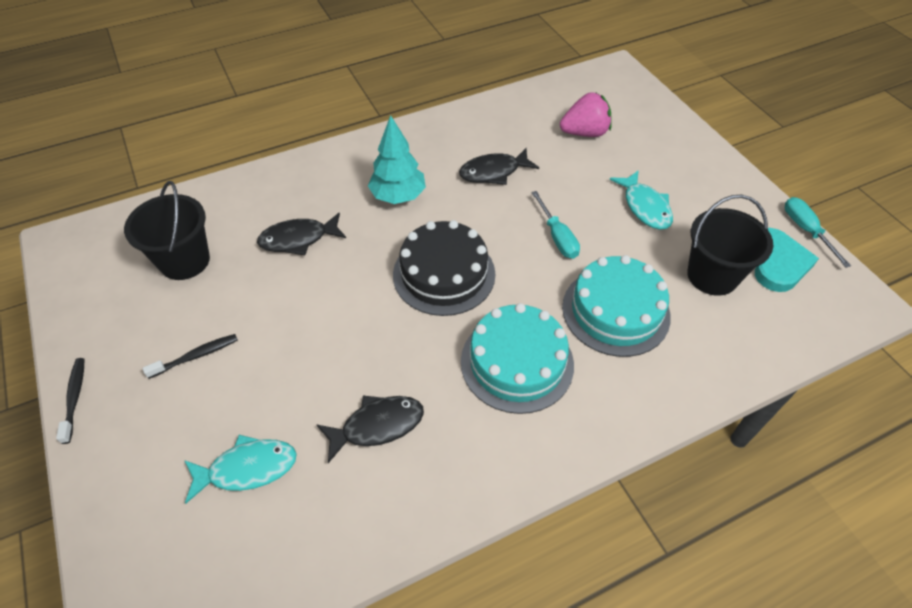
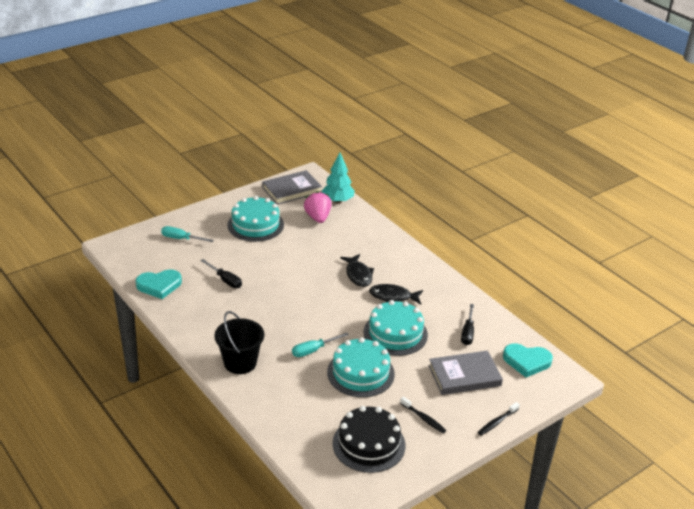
black bucket: 2 -> 1
black fish: 3 -> 2
black screwdriver: 0 -> 2
grey book: 0 -> 2
turquoise cake: 2 -> 3
turquoise fish: 2 -> 0
turquoise heart: 1 -> 2

